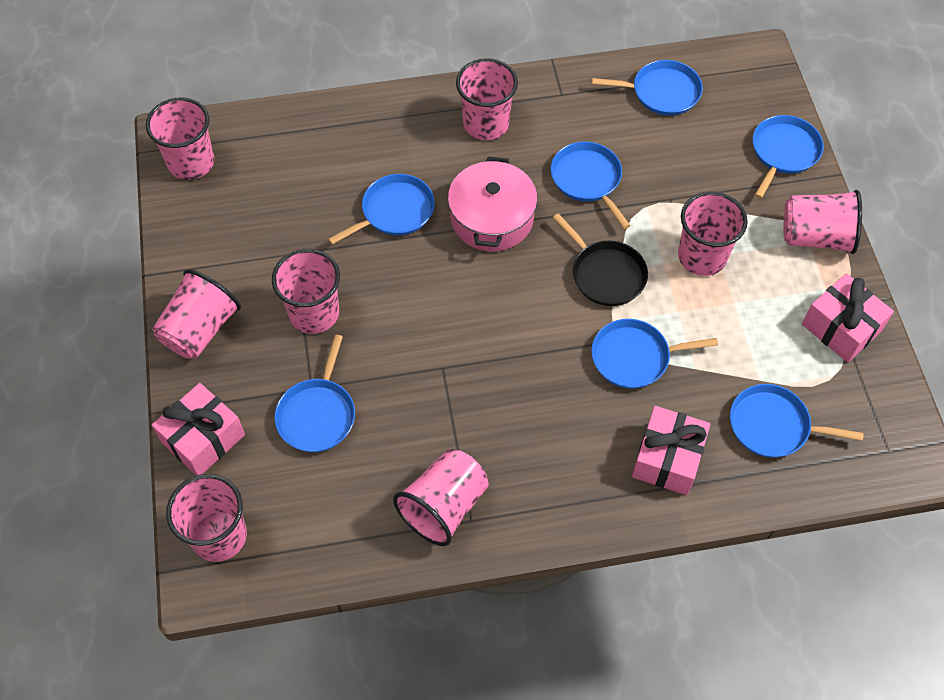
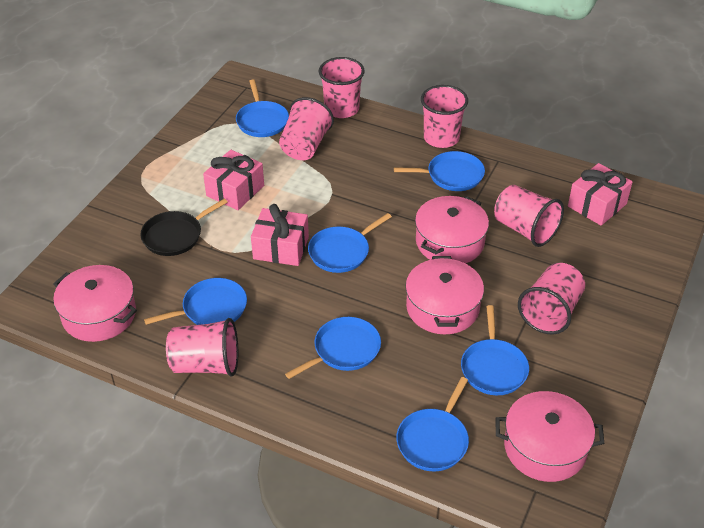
pink cup: 8 -> 6
pink pot: 1 -> 4

